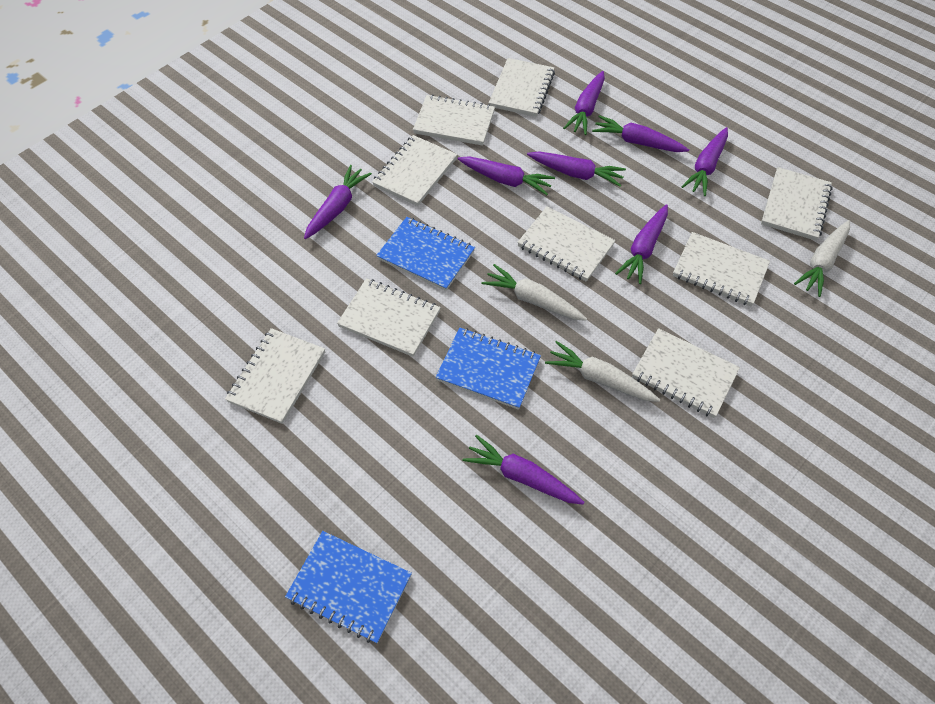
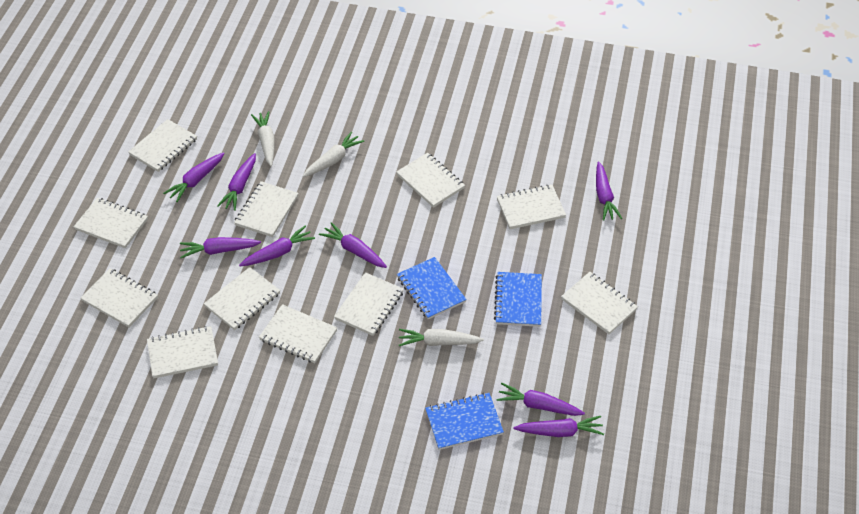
white notebook: 9 -> 11

